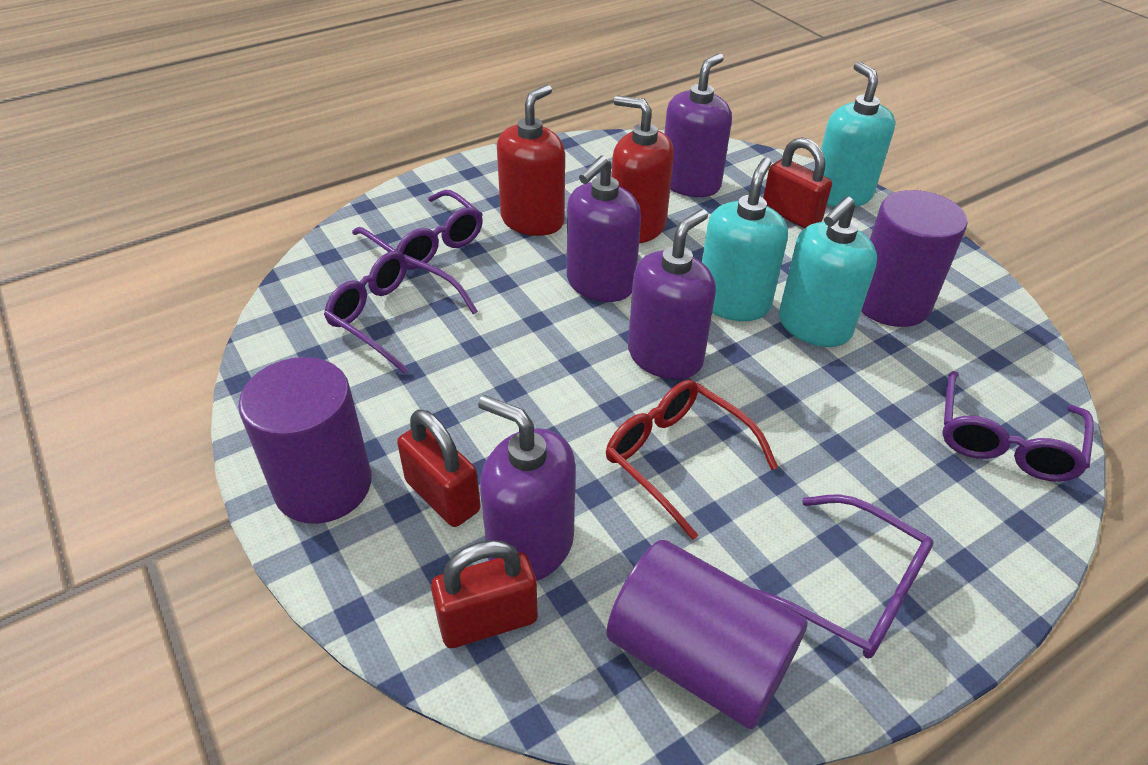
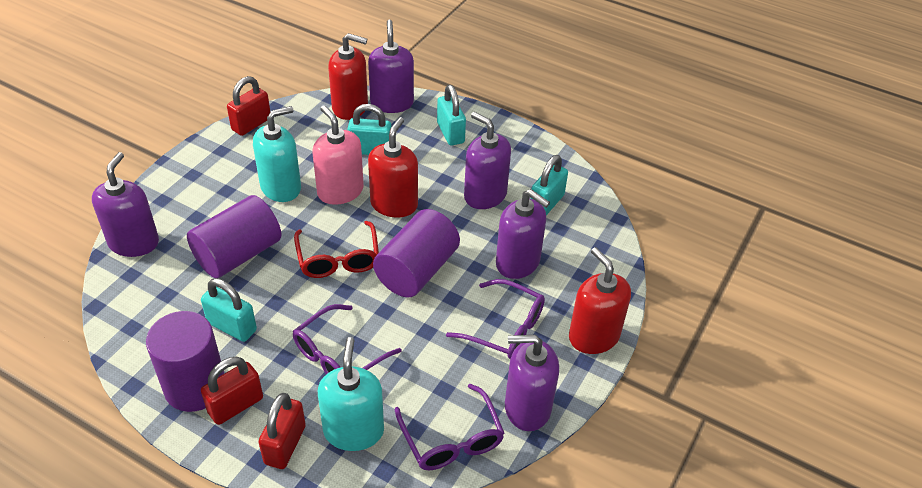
pink soap dispenser: 0 -> 1
purple glasses: 4 -> 3
purple soap dispenser: 4 -> 5
red soap dispenser: 2 -> 3
turquoise padlock: 0 -> 4
turquoise soap dispenser: 3 -> 2

